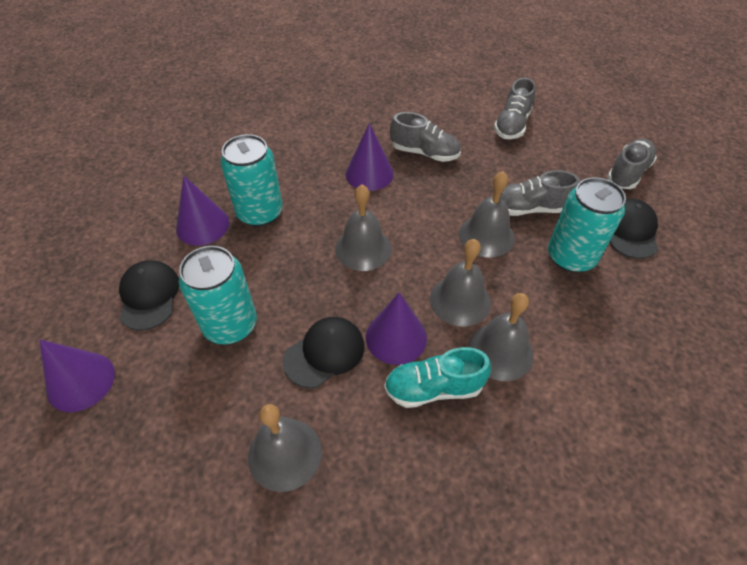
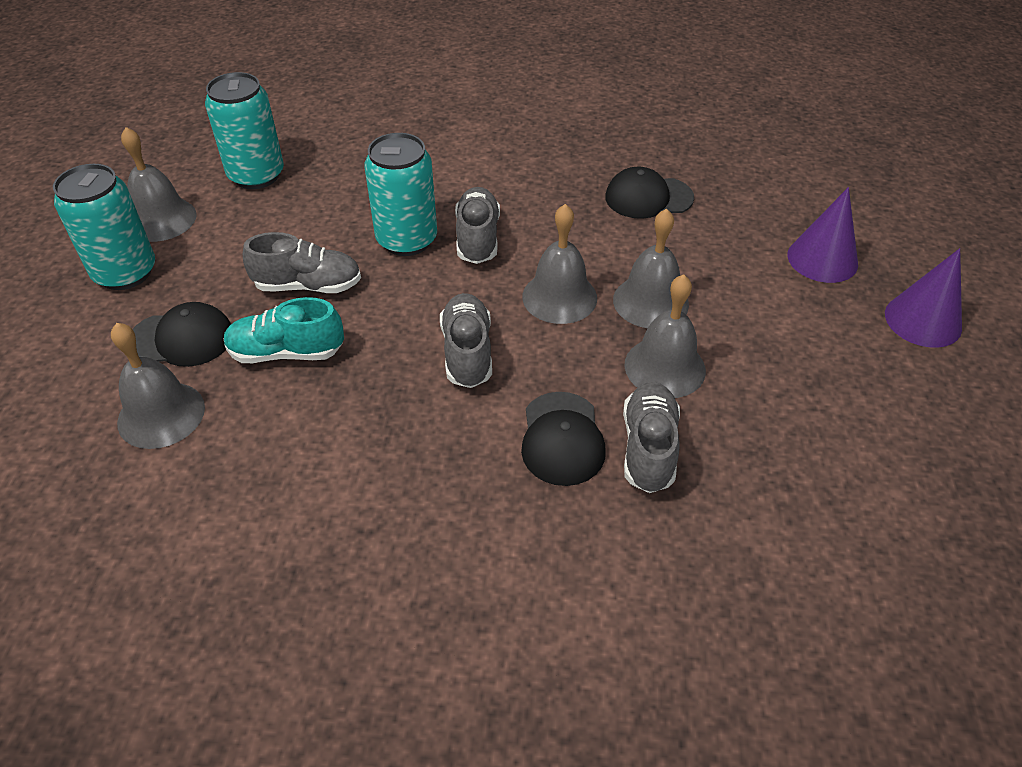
purple cone: 4 -> 2

